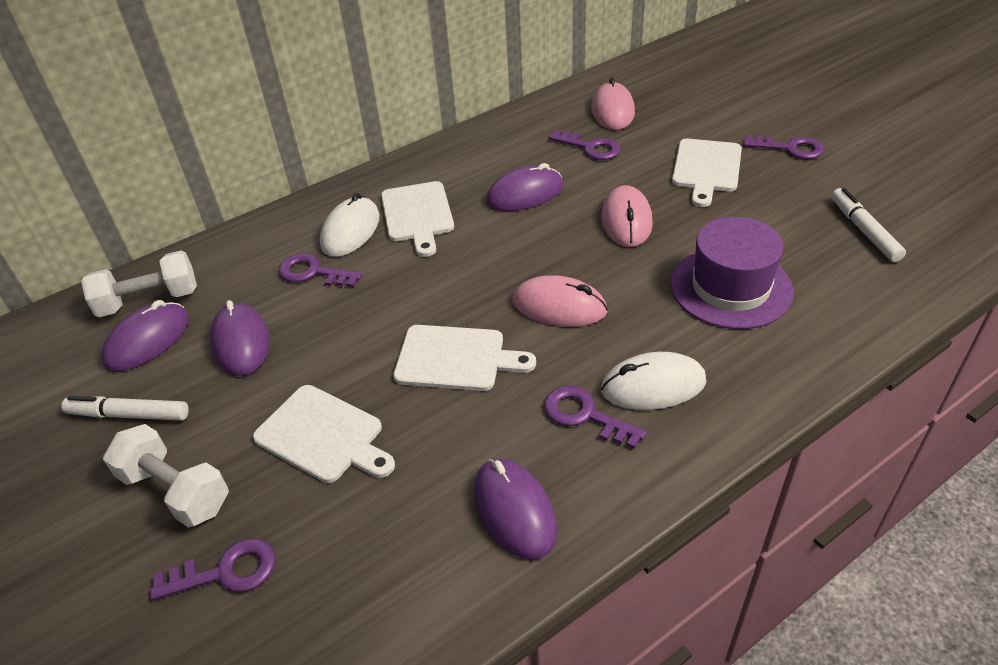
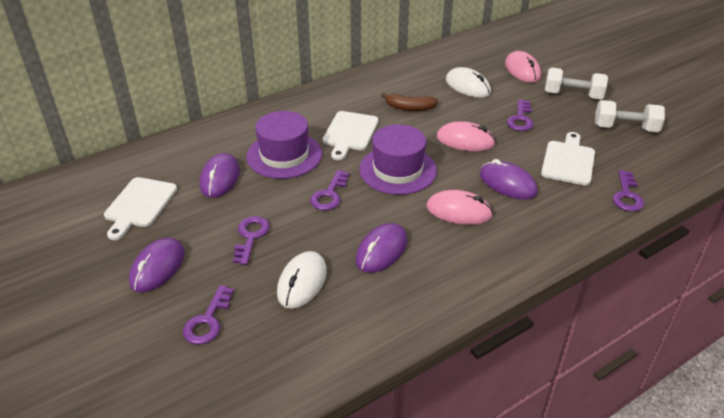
brown banana: 0 -> 1
purple hat: 1 -> 2
white cutting board: 4 -> 3
white marker: 2 -> 0

